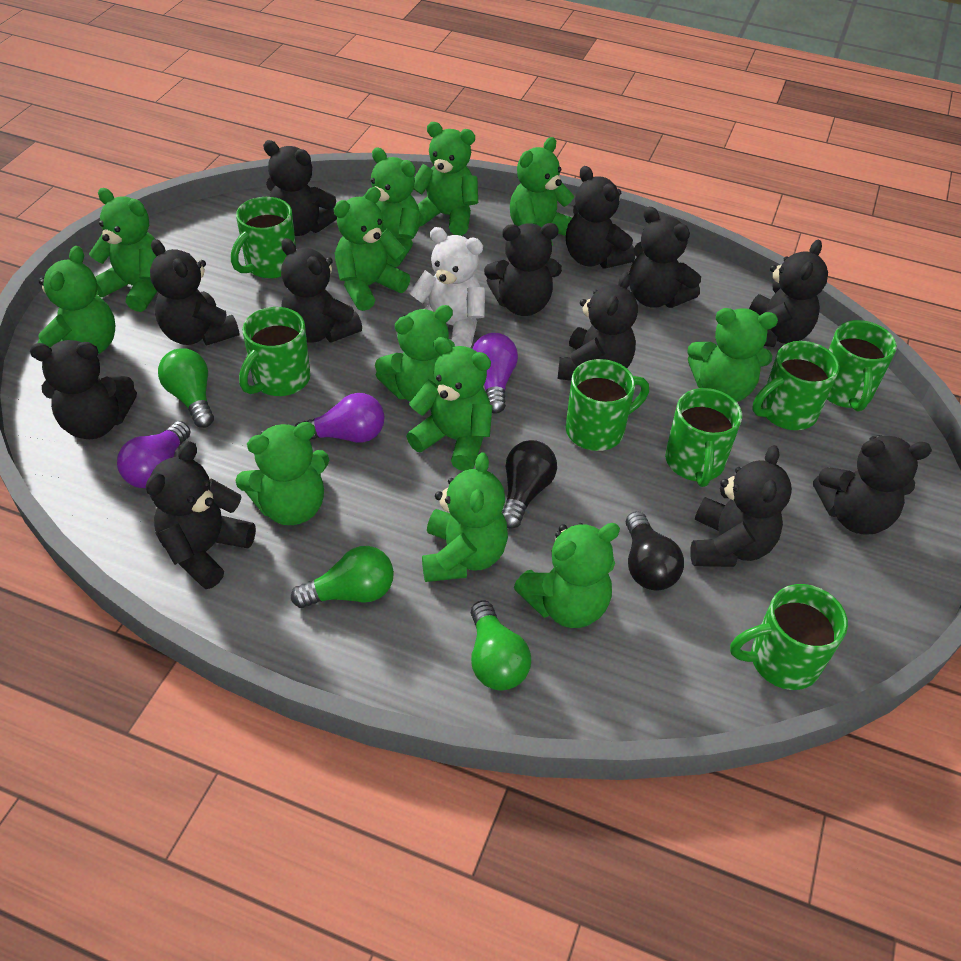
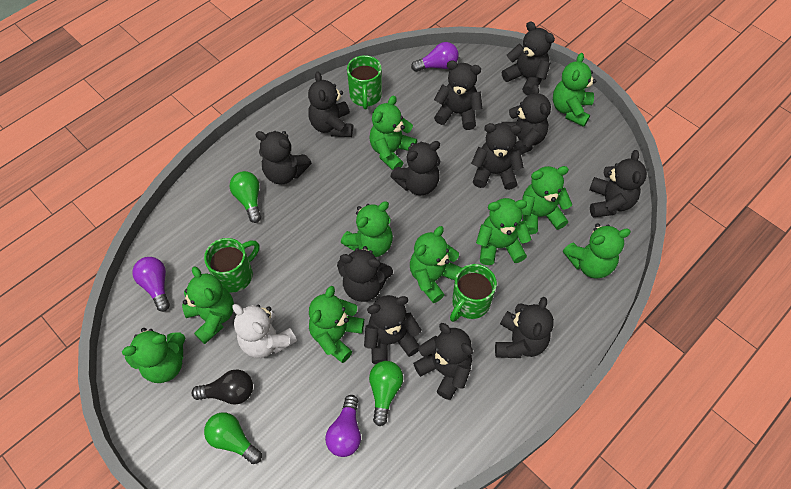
black light bulb: 2 -> 1
green mug: 7 -> 3
green teddy bear: 12 -> 10

